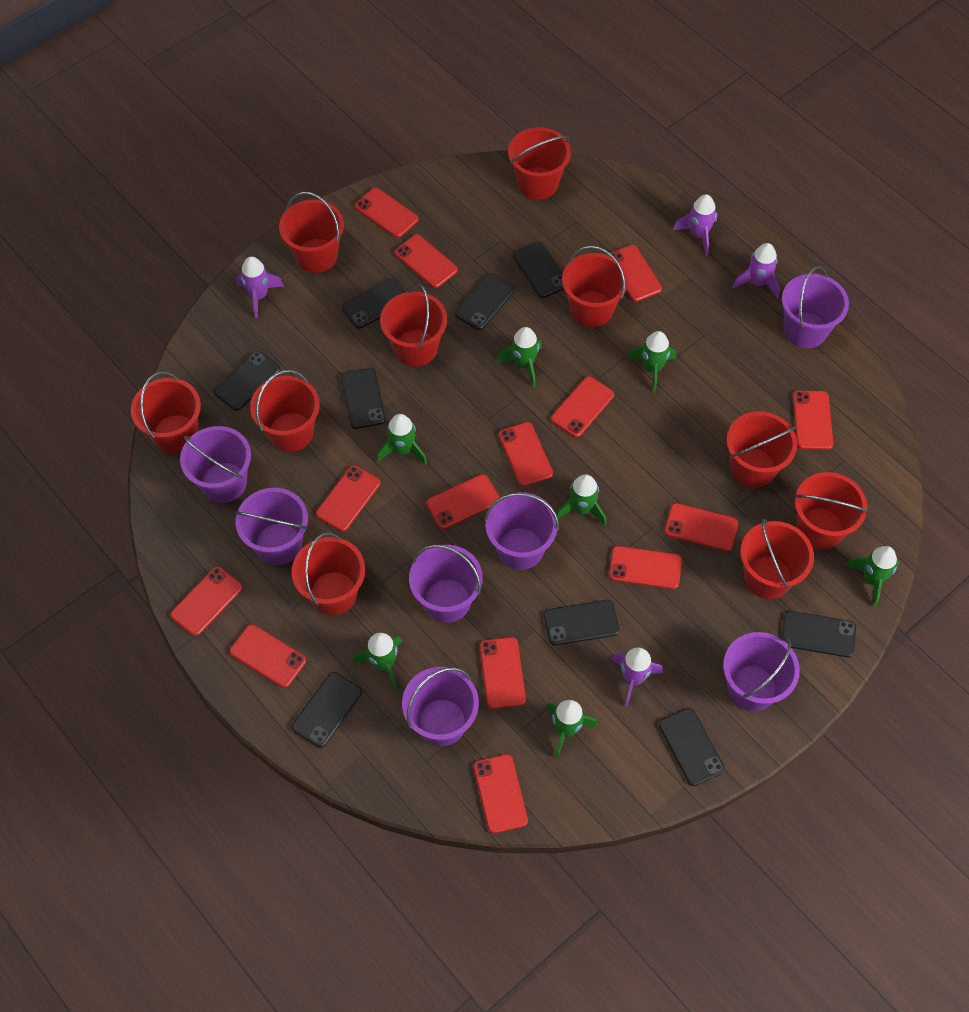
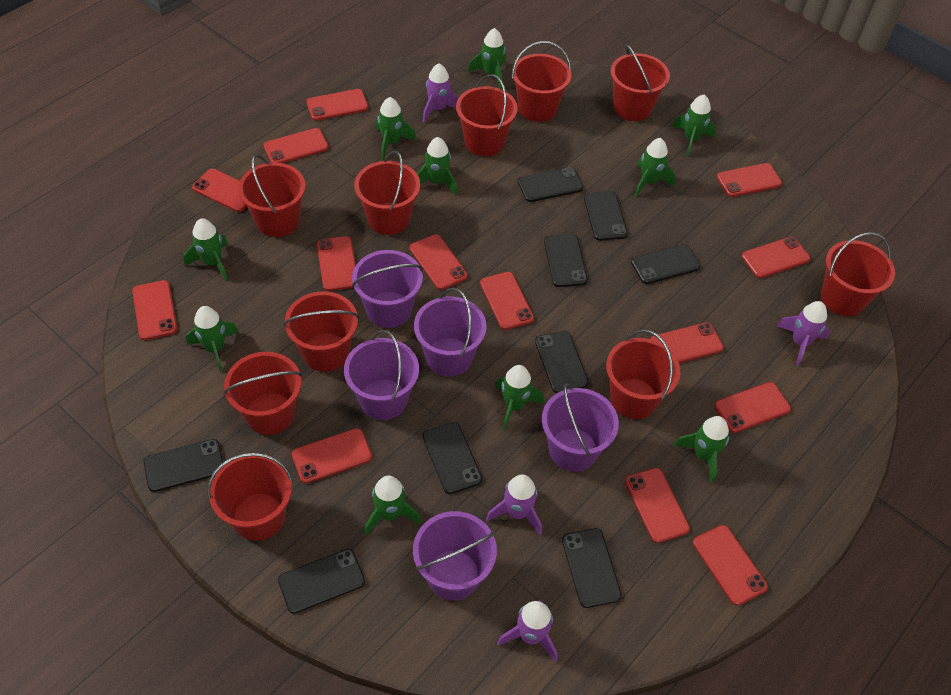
green rocket: 7 -> 10
purple bucket: 7 -> 5

